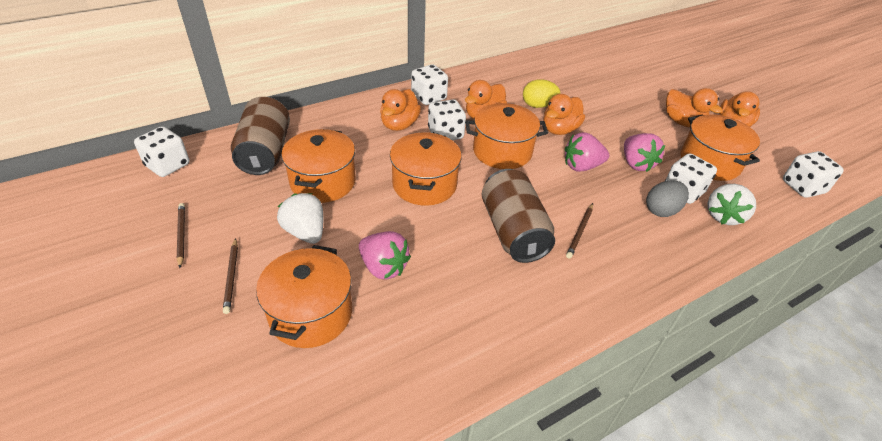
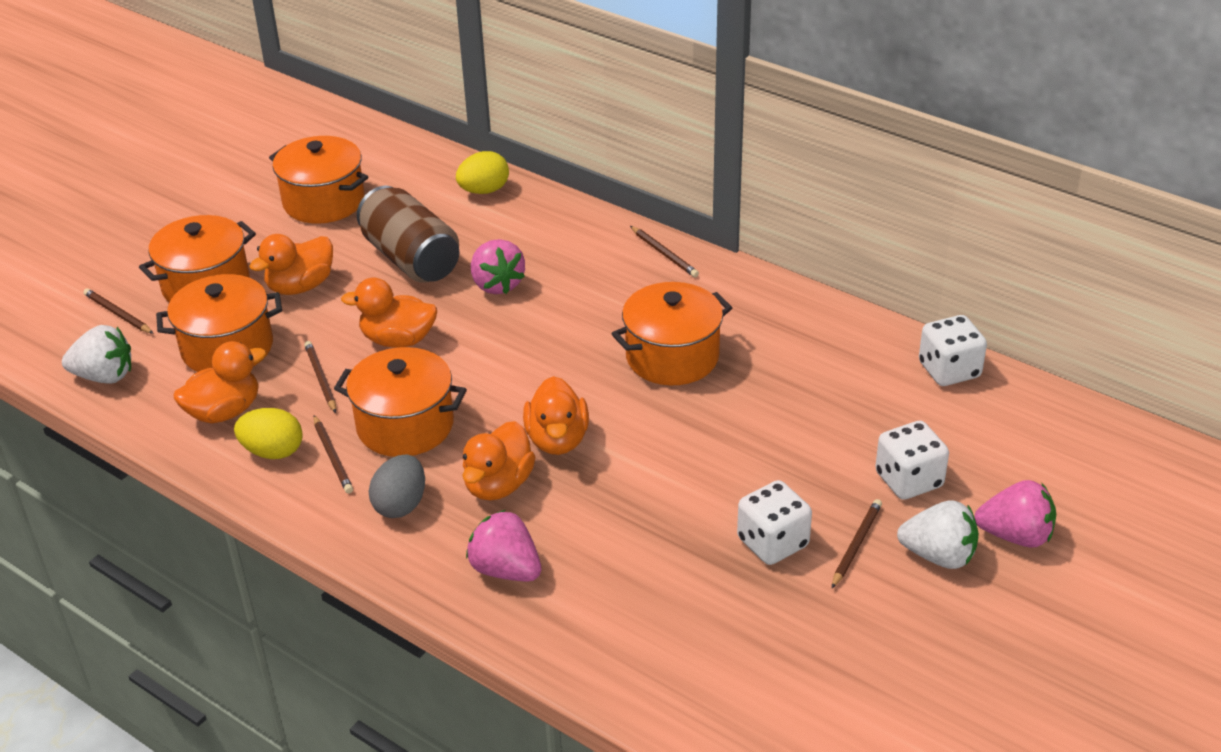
brown can: 2 -> 1
brown pencil: 3 -> 5
white dice: 5 -> 3
yellow egg: 1 -> 2

